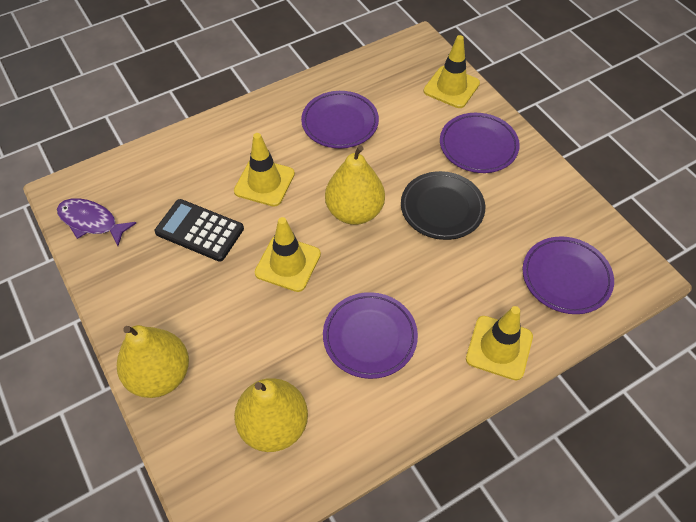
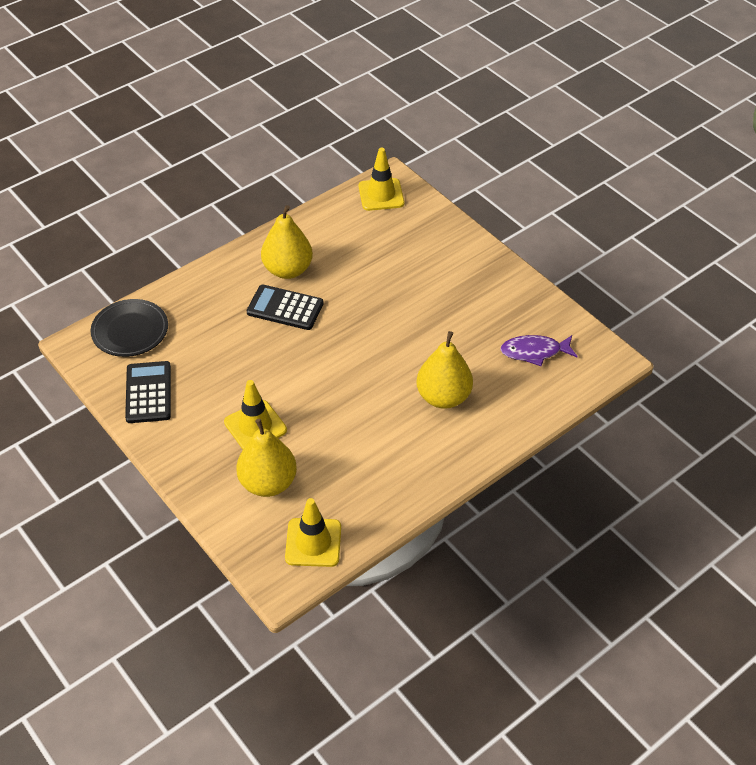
black calculator: 1 -> 2
purple plate: 4 -> 0
yellow traffic cone: 4 -> 3

